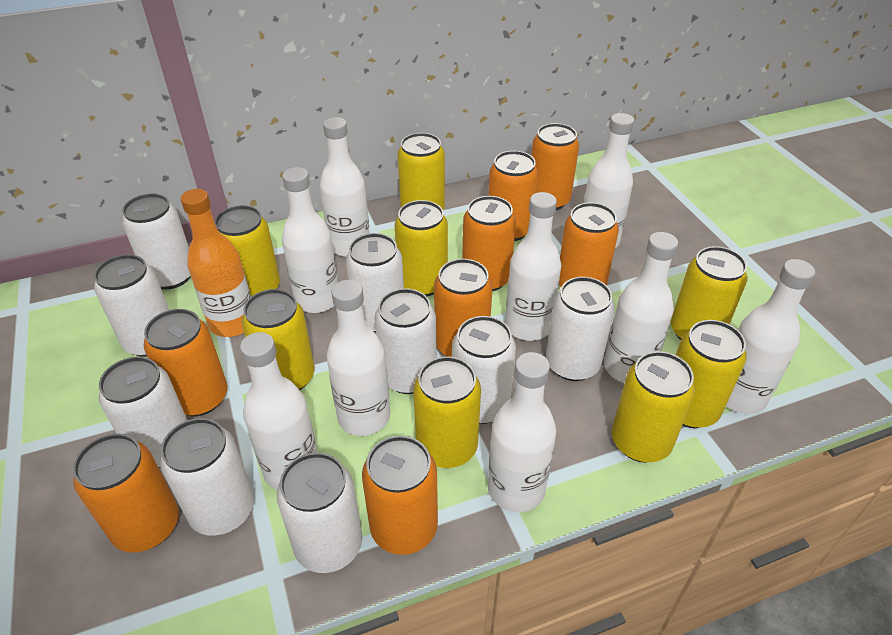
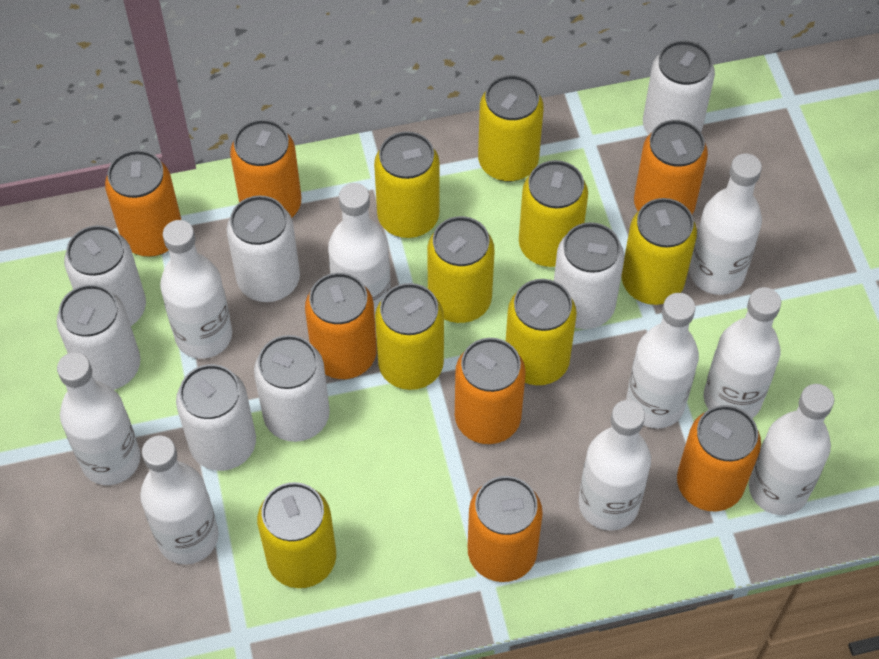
orange bottle: 1 -> 0
orange can: 8 -> 7
white can: 9 -> 7

